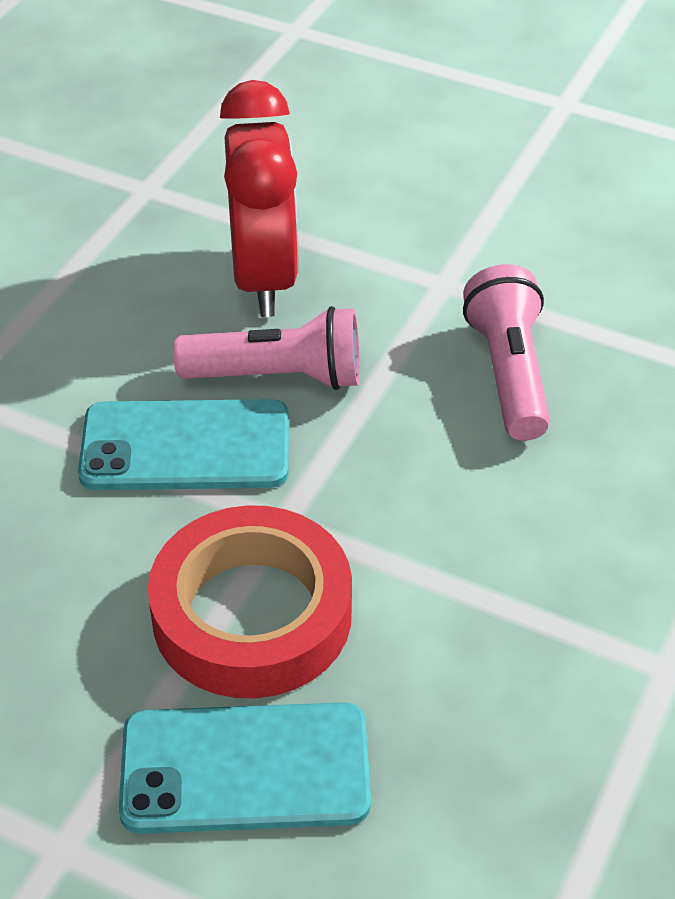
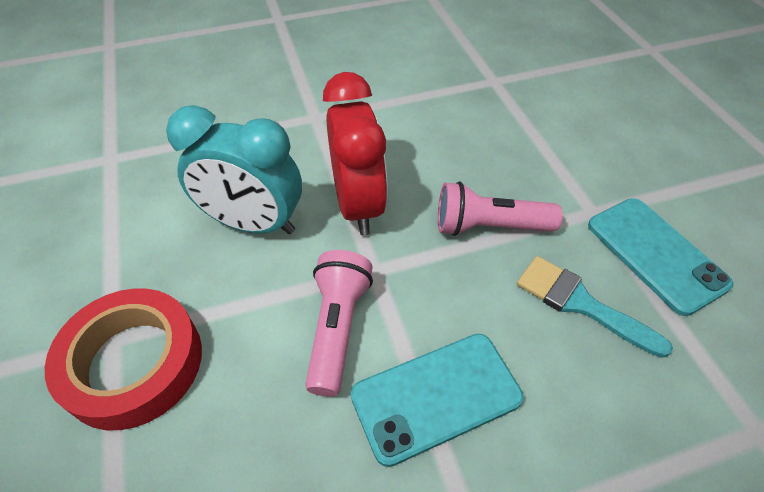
turquoise brush: 0 -> 1
turquoise clock: 0 -> 1

